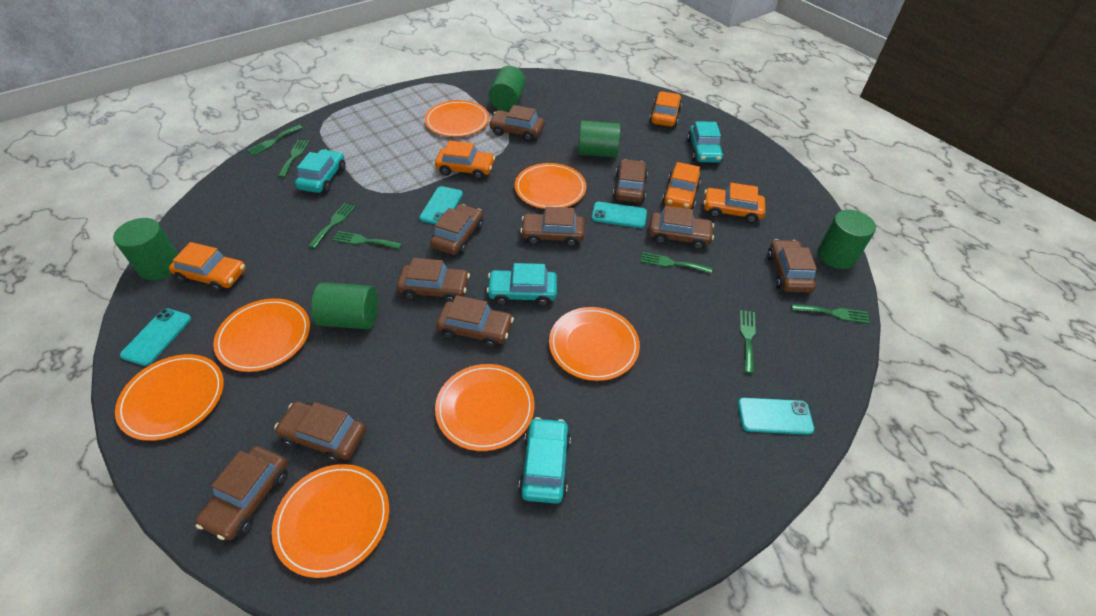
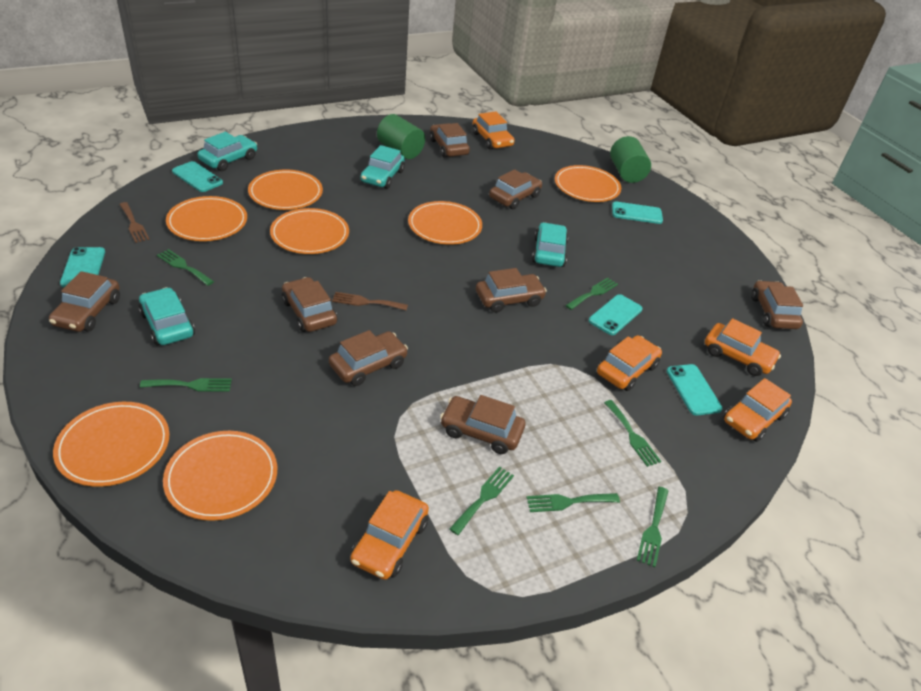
brown car: 10 -> 8
brown fork: 0 -> 2
green cylinder: 5 -> 2
turquoise phone: 4 -> 5

